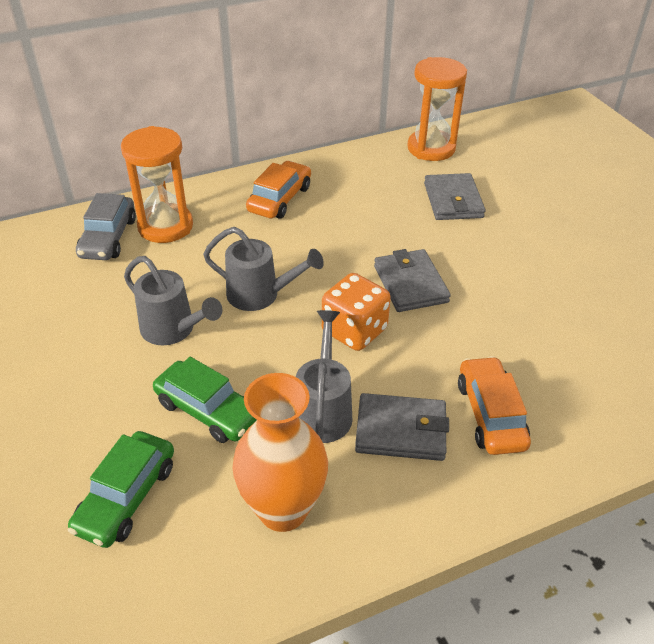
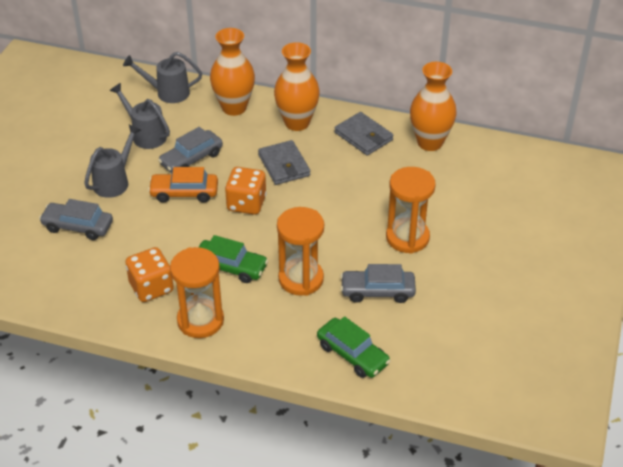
grey car: 1 -> 3
grey wallet: 3 -> 2
orange car: 2 -> 1
orange dice: 1 -> 2
orange hourglass: 2 -> 3
orange vase: 1 -> 3

